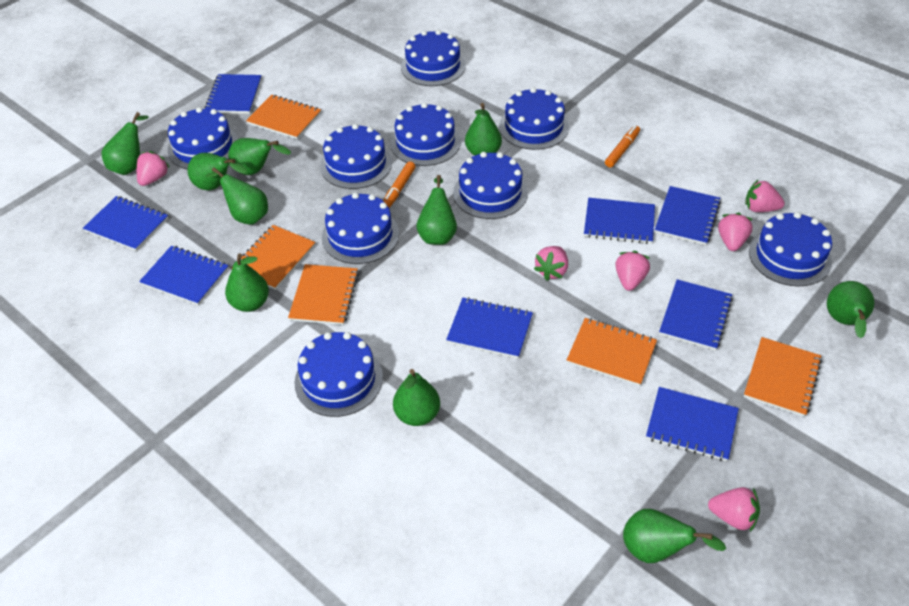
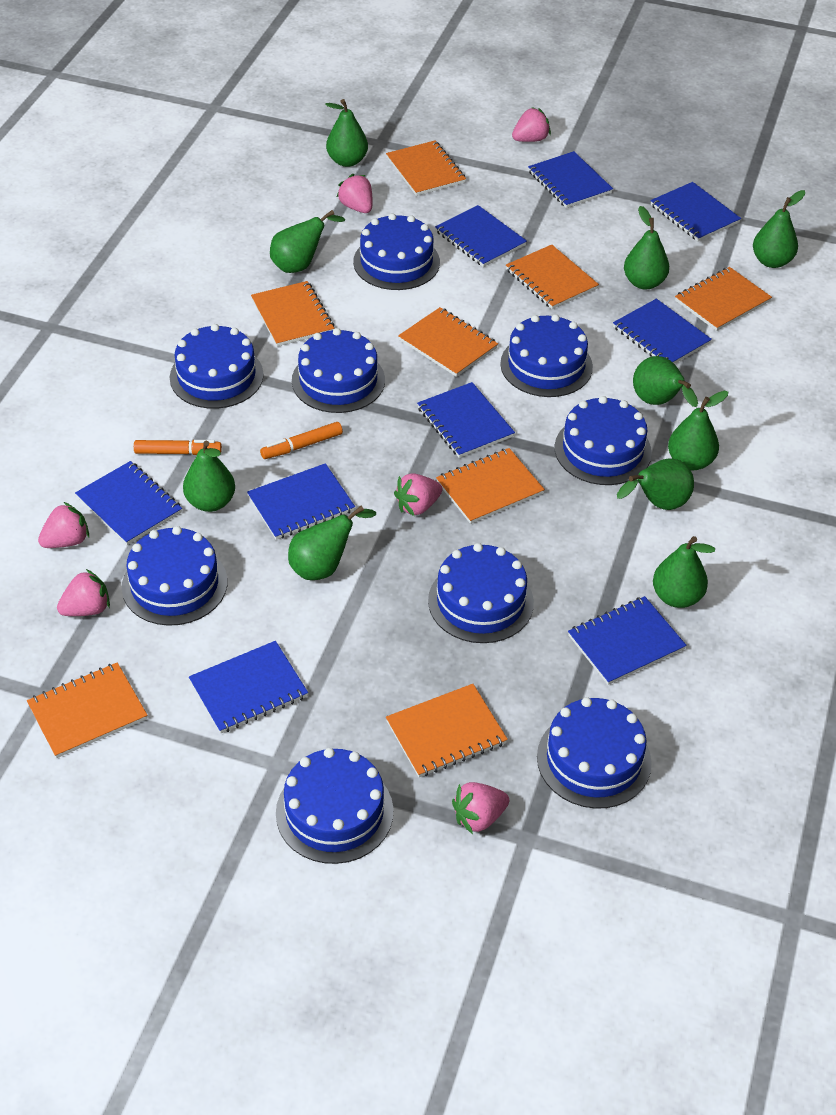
blue notebook: 8 -> 9
orange notebook: 5 -> 8

